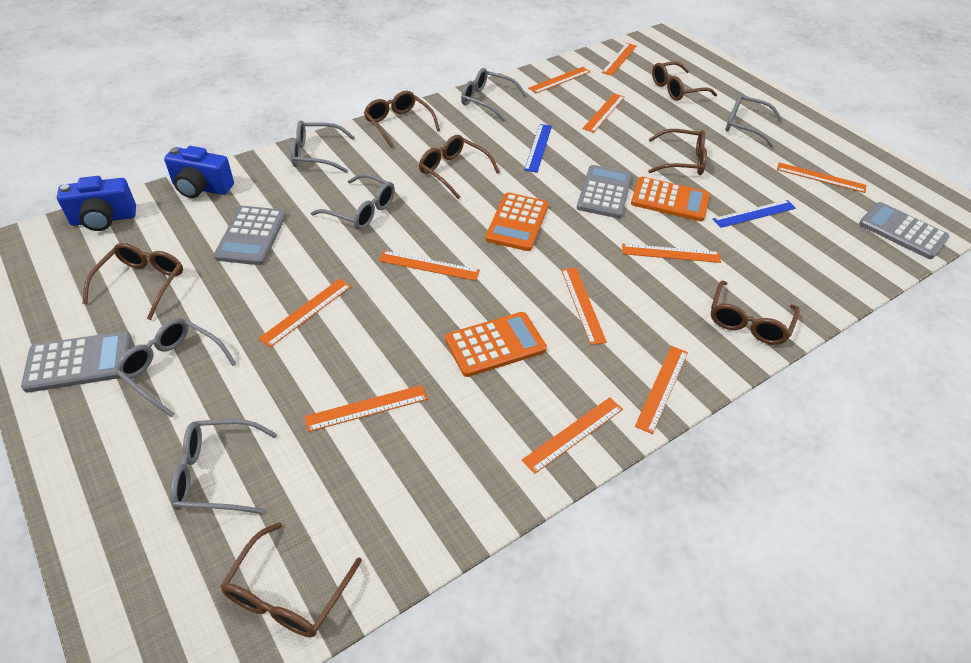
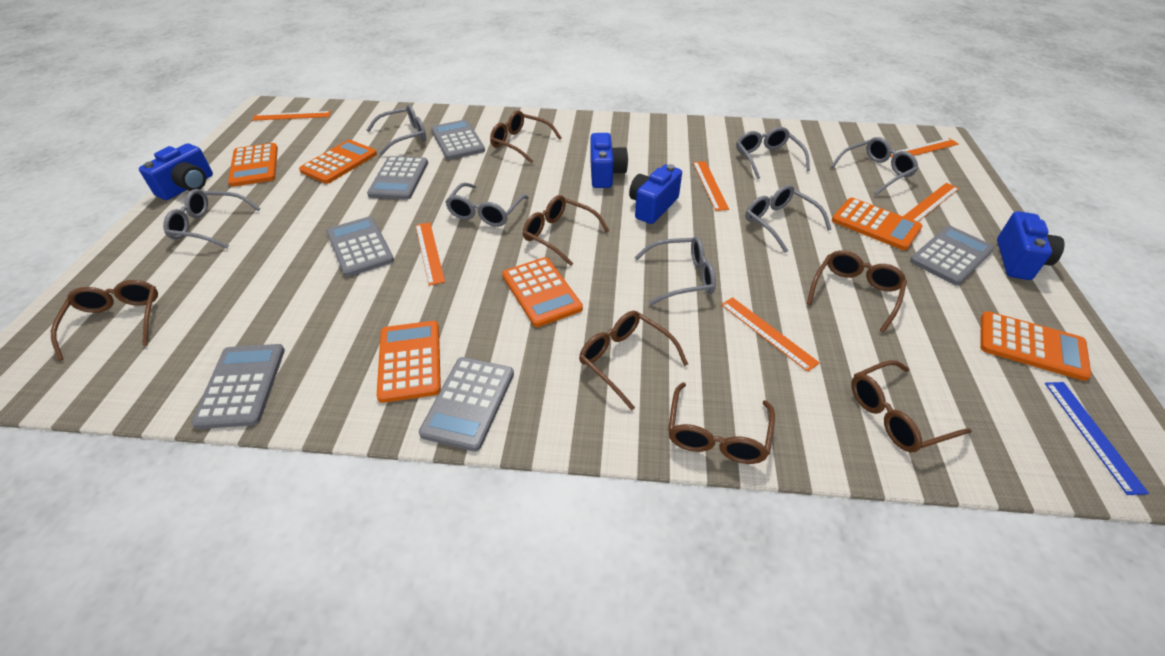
blue camera: 2 -> 4
blue ruler: 2 -> 1
grey calculator: 4 -> 6
grey glasses: 6 -> 7
orange calculator: 3 -> 6
orange ruler: 11 -> 6

